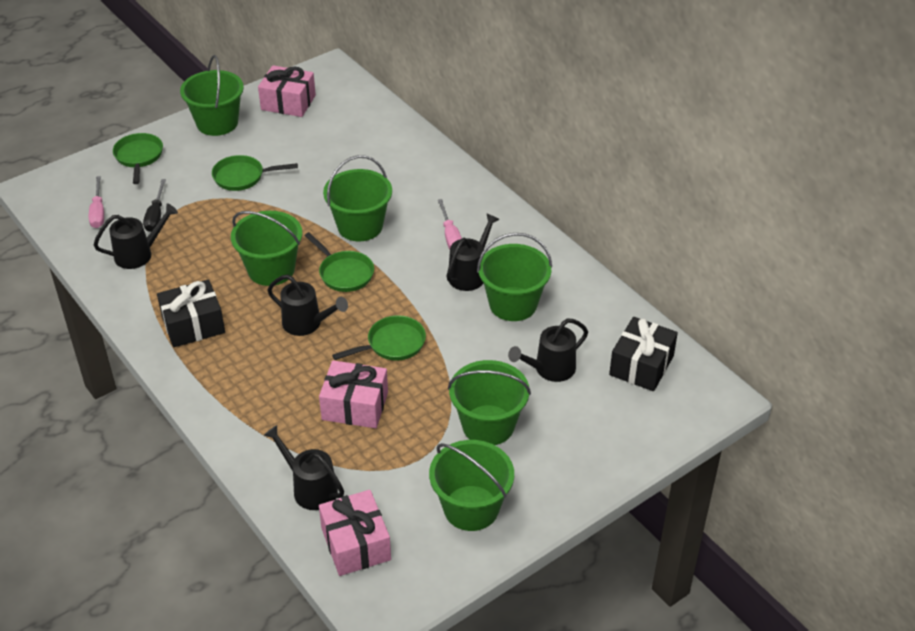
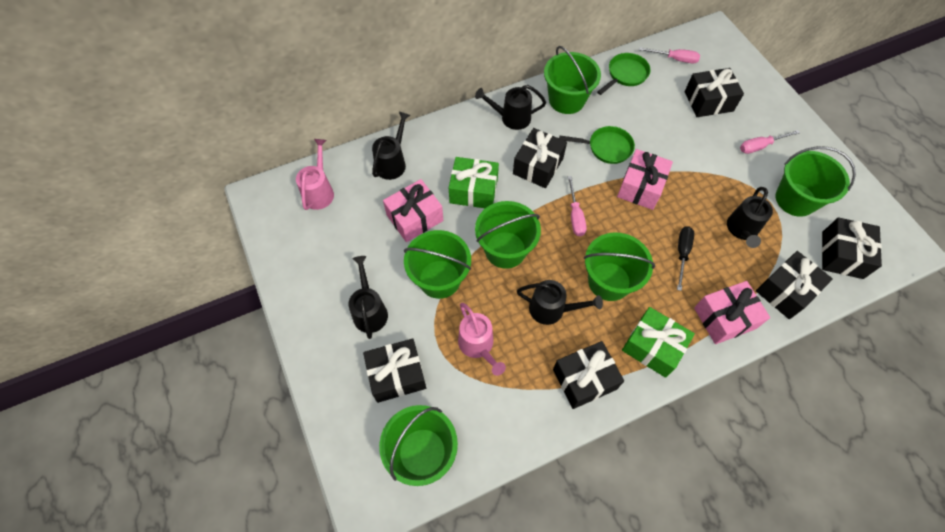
black gift: 2 -> 6
green gift: 0 -> 2
green pan: 4 -> 2
pink screwdriver: 2 -> 3
pink watering can: 0 -> 2

